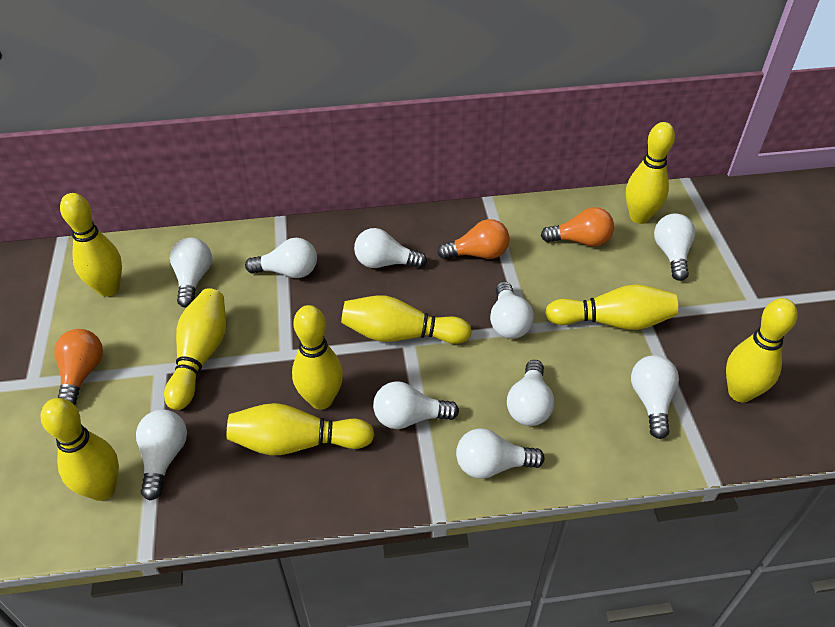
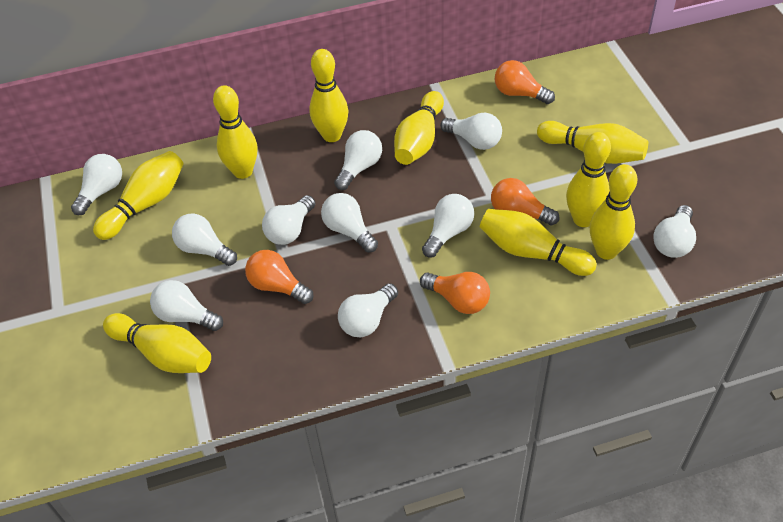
orange light bulb: 3 -> 4

